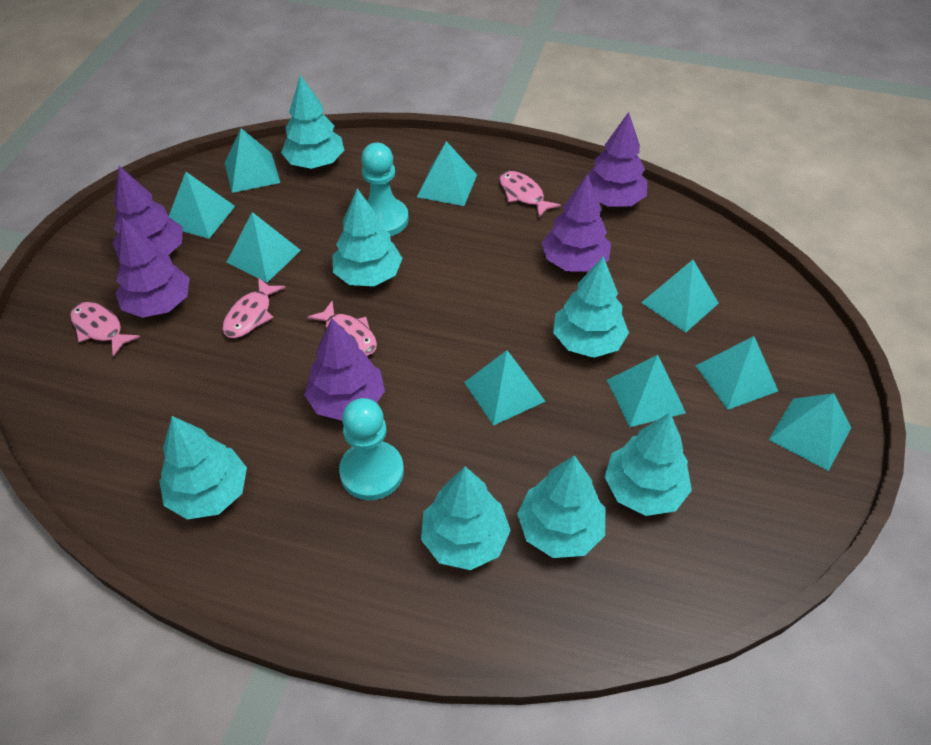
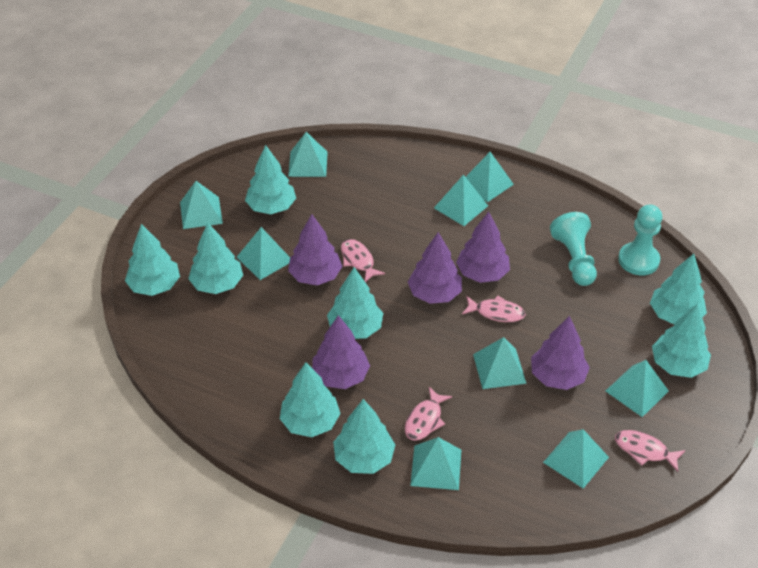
turquoise tree: 7 -> 8

